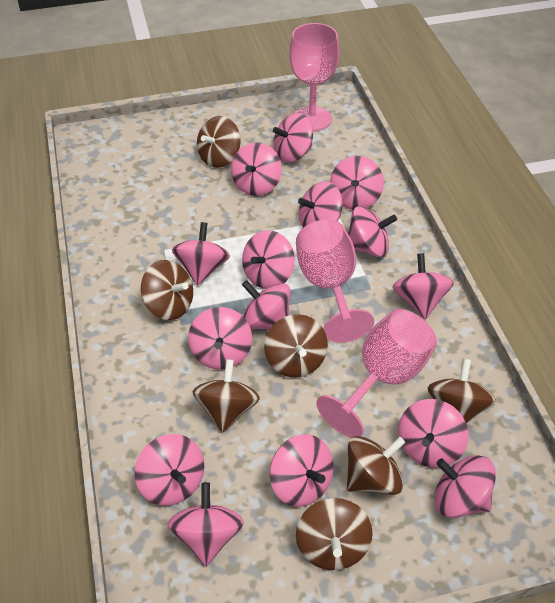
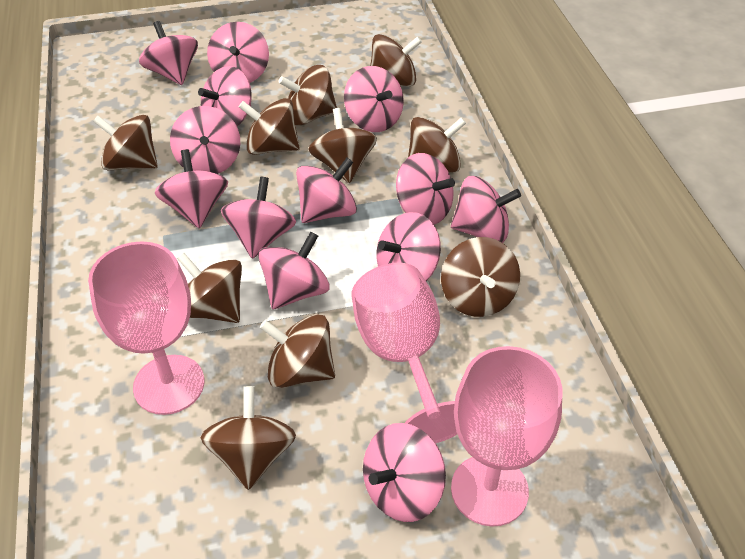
brown spinning top: 7 -> 10
pink spinning top: 15 -> 13

